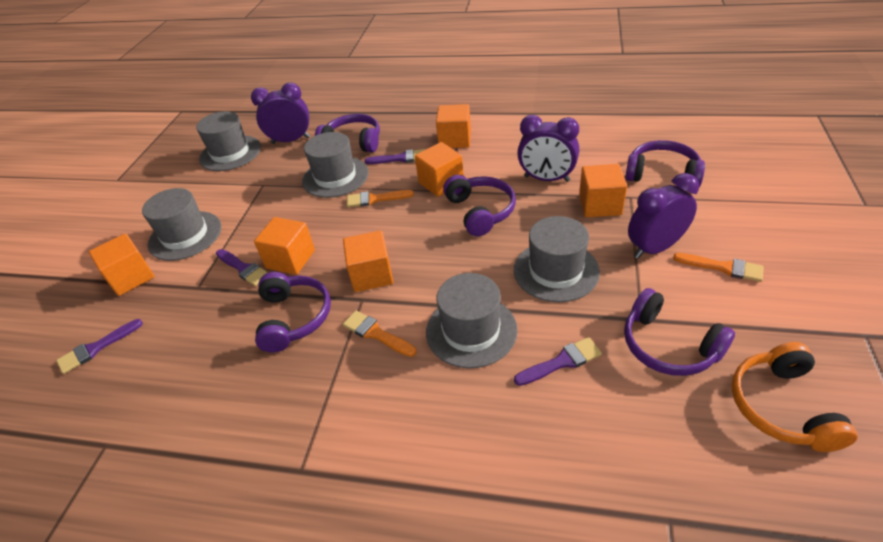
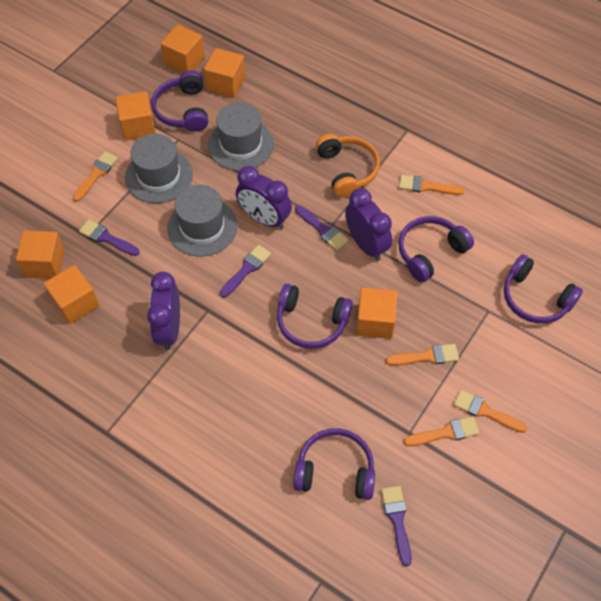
grey hat: 5 -> 3
orange brush: 3 -> 5

